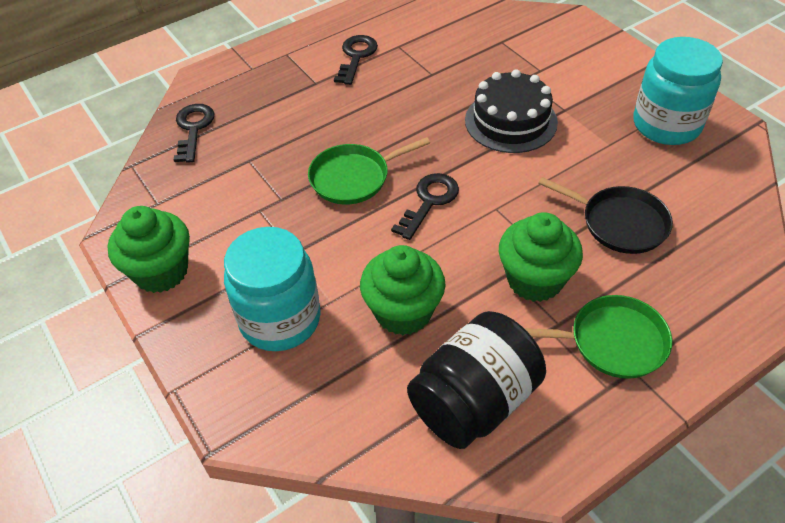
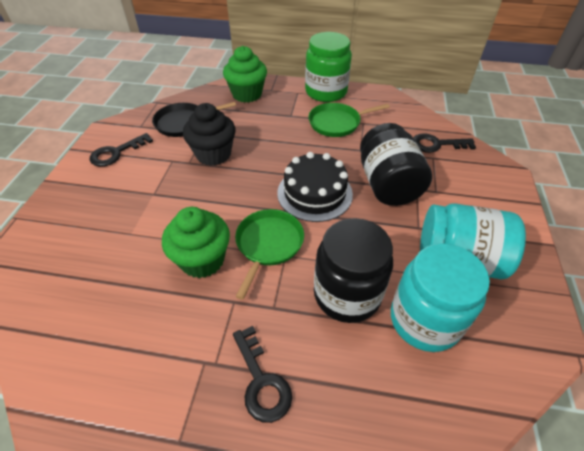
black cupcake: 0 -> 1
black jar: 1 -> 2
green cupcake: 3 -> 2
green jar: 0 -> 1

